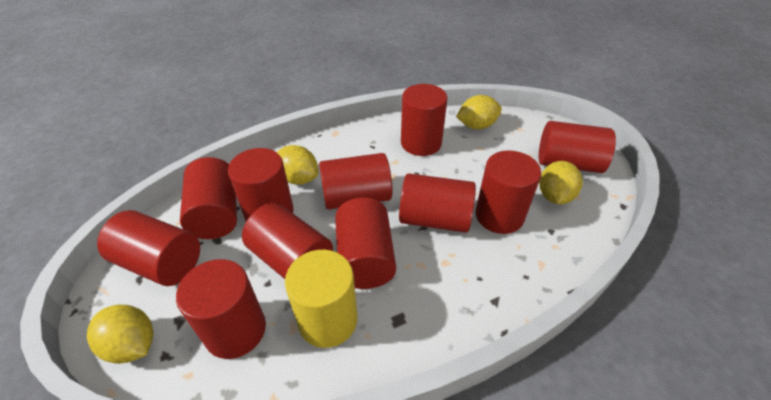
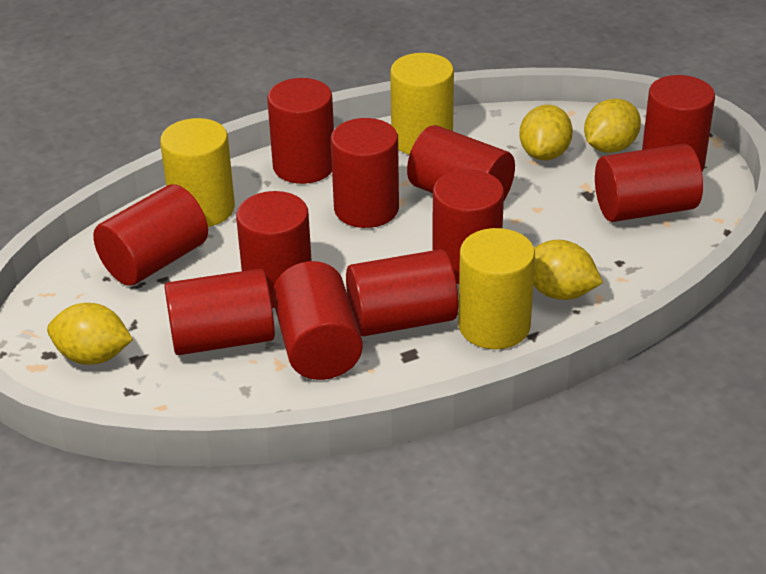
yellow cylinder: 1 -> 3

